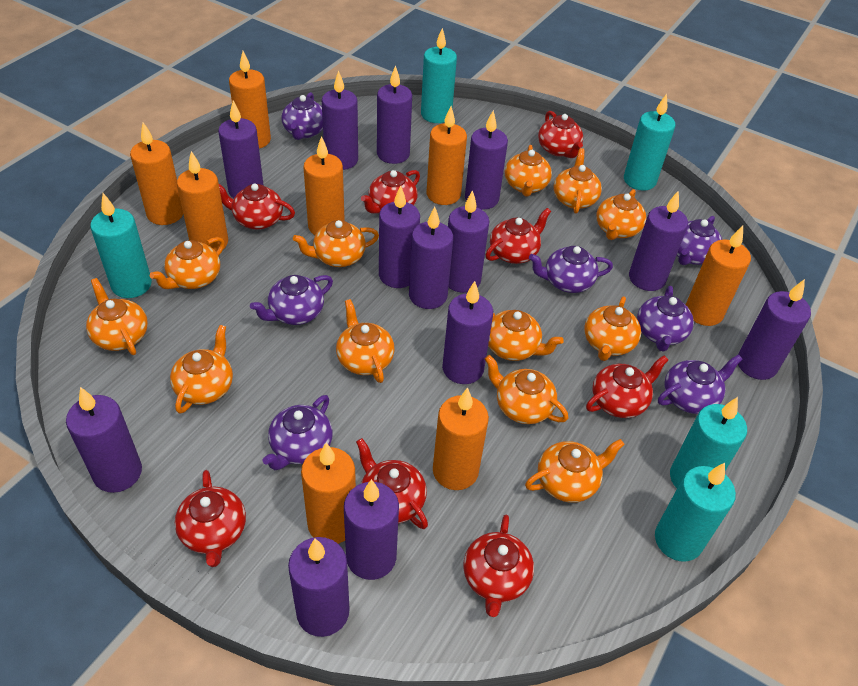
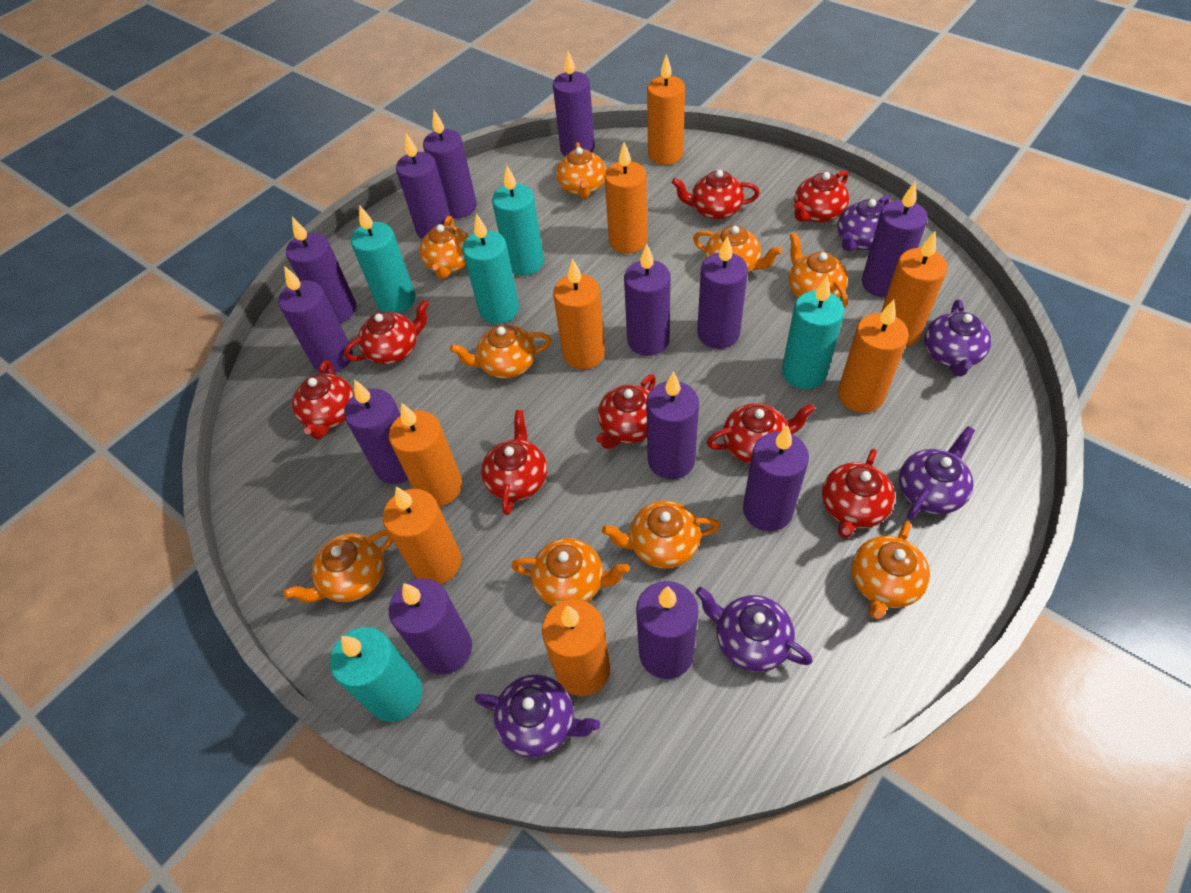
orange teapot: 12 -> 9
purple teapot: 7 -> 5

